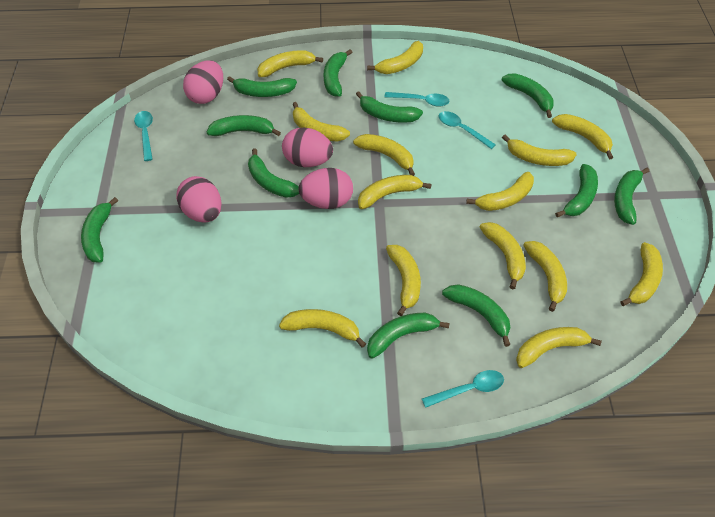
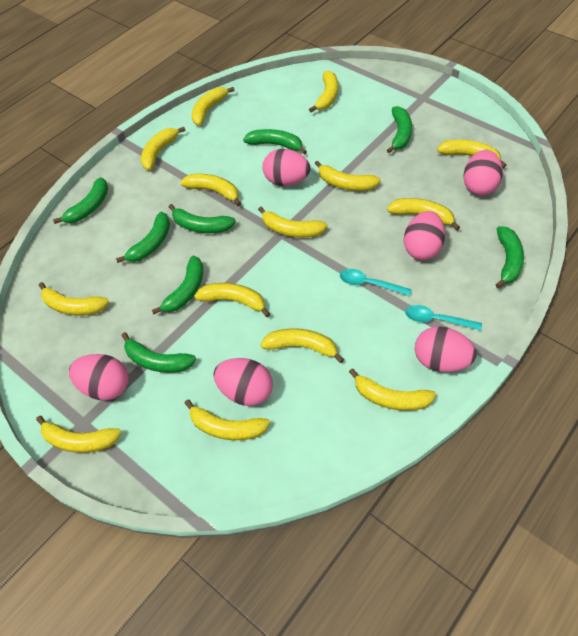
green banana: 11 -> 8
pink egg: 4 -> 6
turquoise spoon: 4 -> 2

